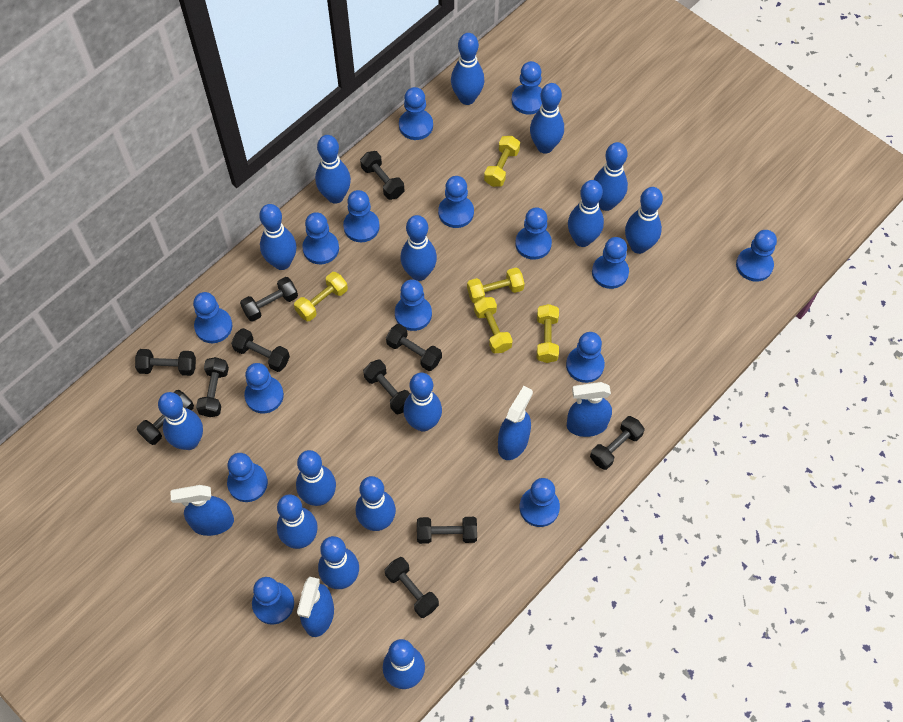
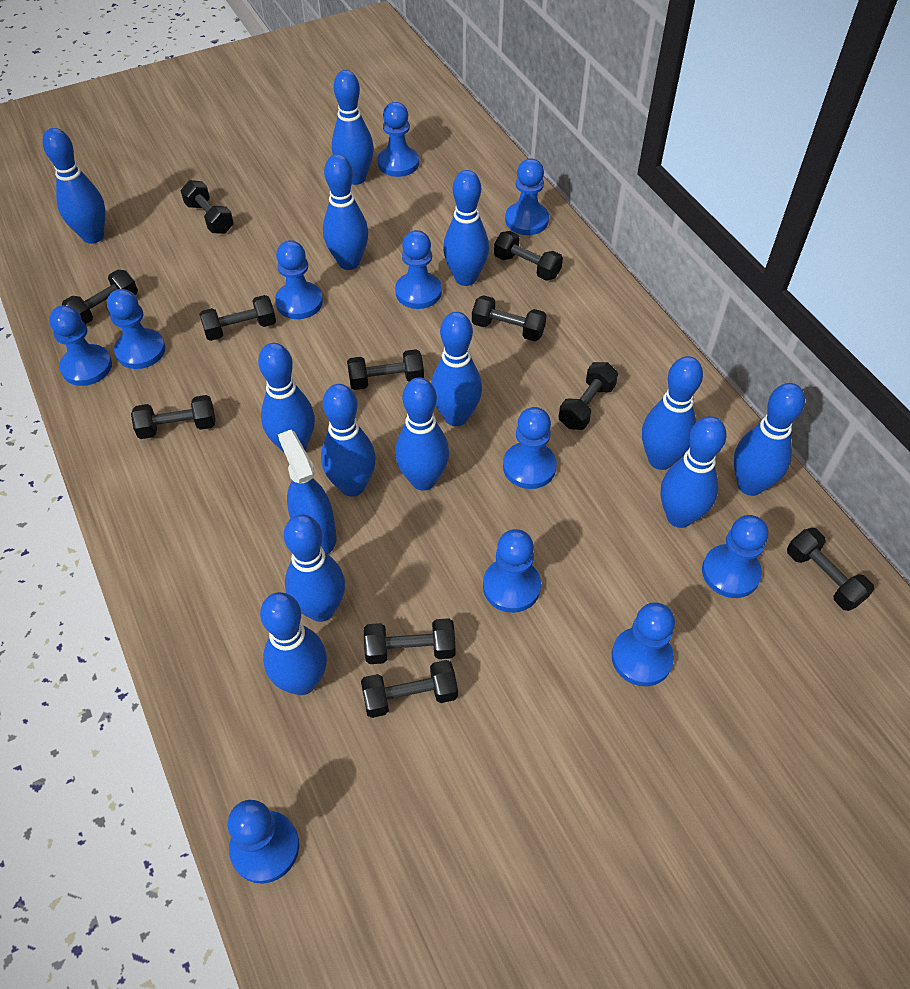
blue bowling pin: 15 -> 13
blue pawn: 15 -> 11
blue spray bottle: 4 -> 1
yellow dumbbell: 5 -> 0

